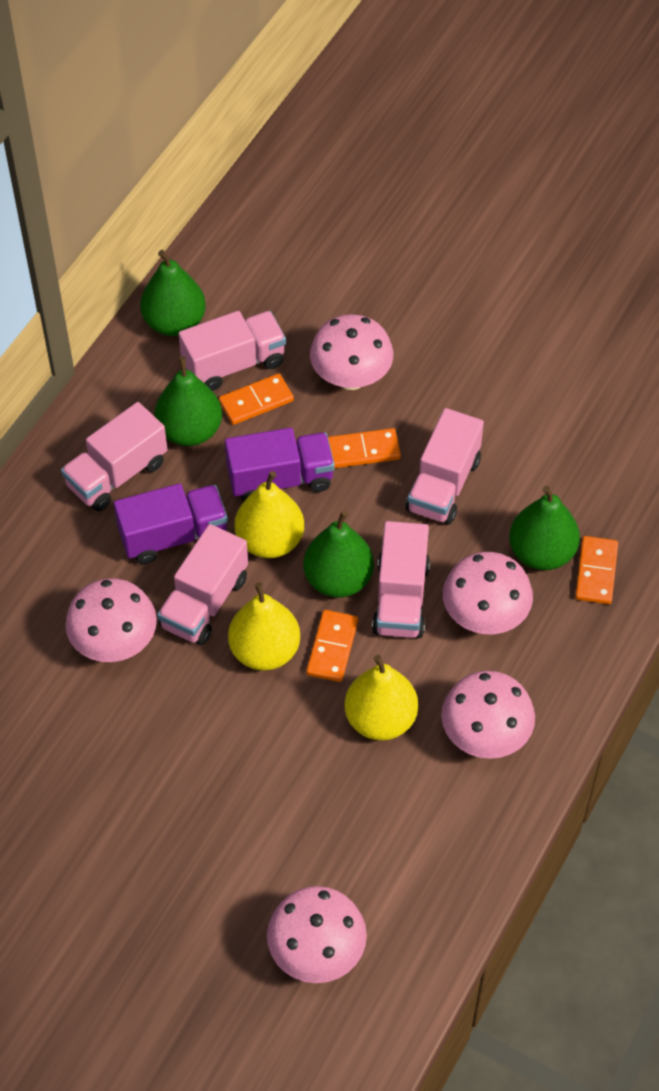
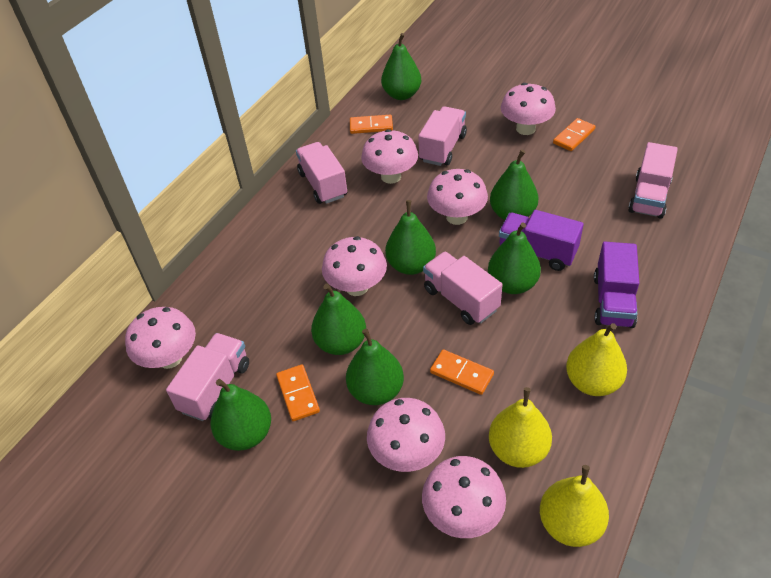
green pear: 4 -> 7
pink mushroom: 5 -> 7

